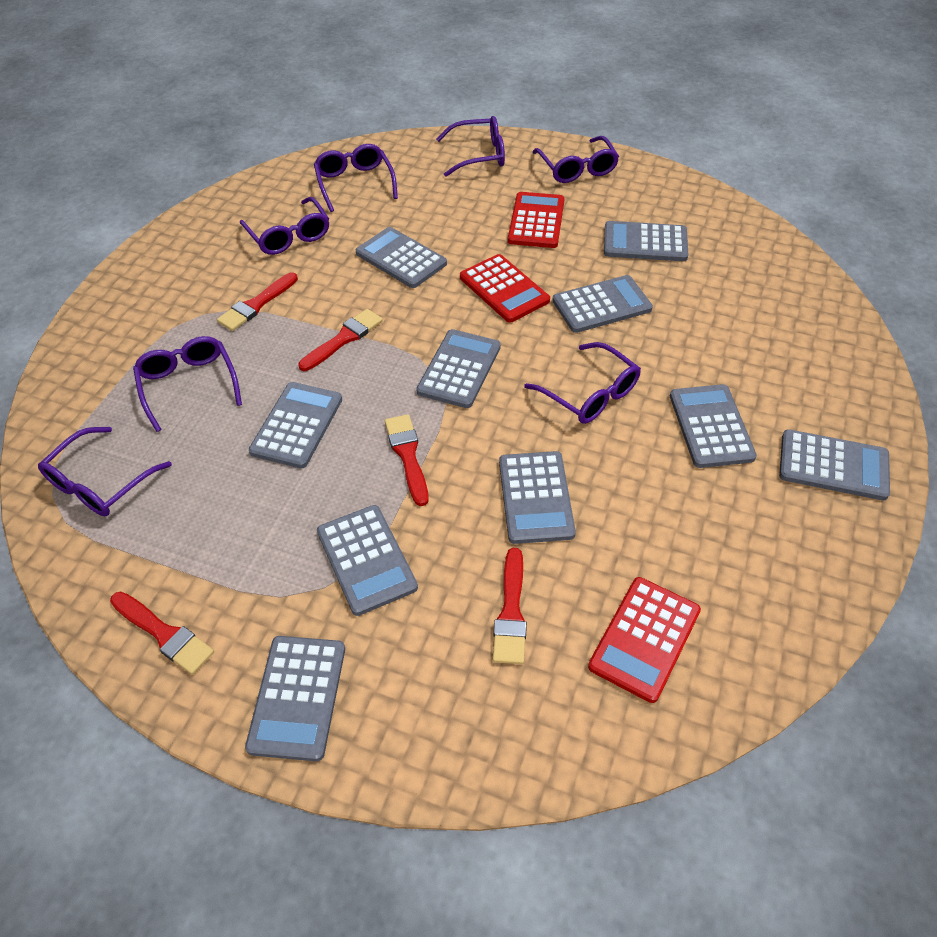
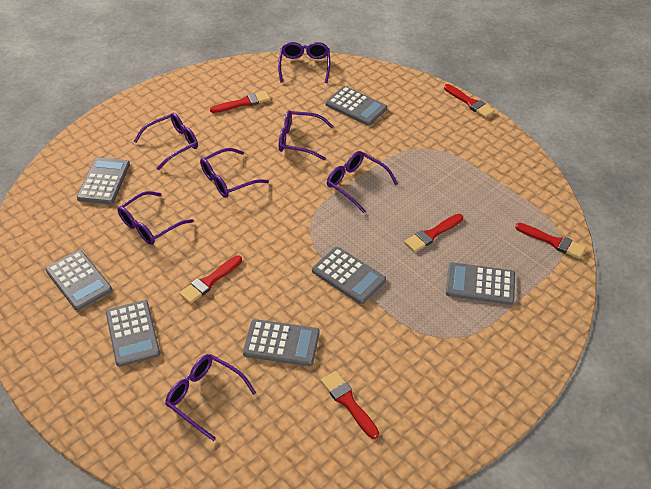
grey calculator: 10 -> 7
red brush: 5 -> 6
red calculator: 3 -> 0

